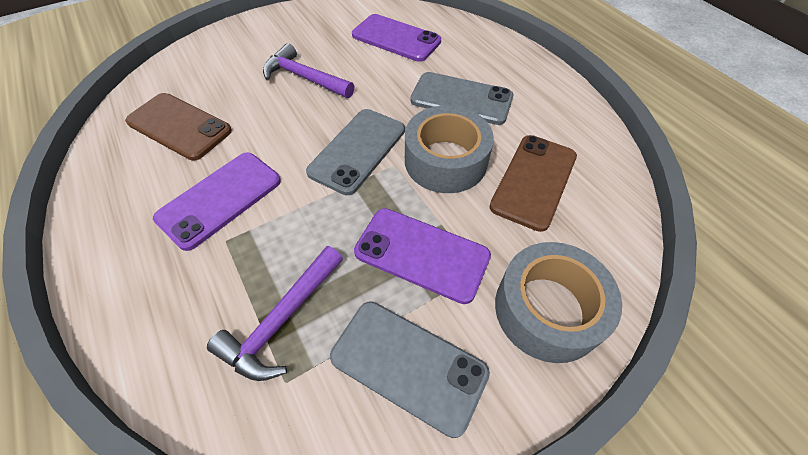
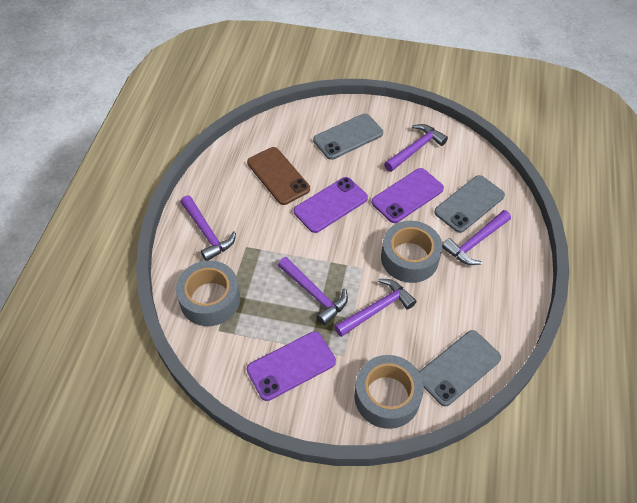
brown phone: 2 -> 1
grey tape: 2 -> 3
purple hammer: 2 -> 5

